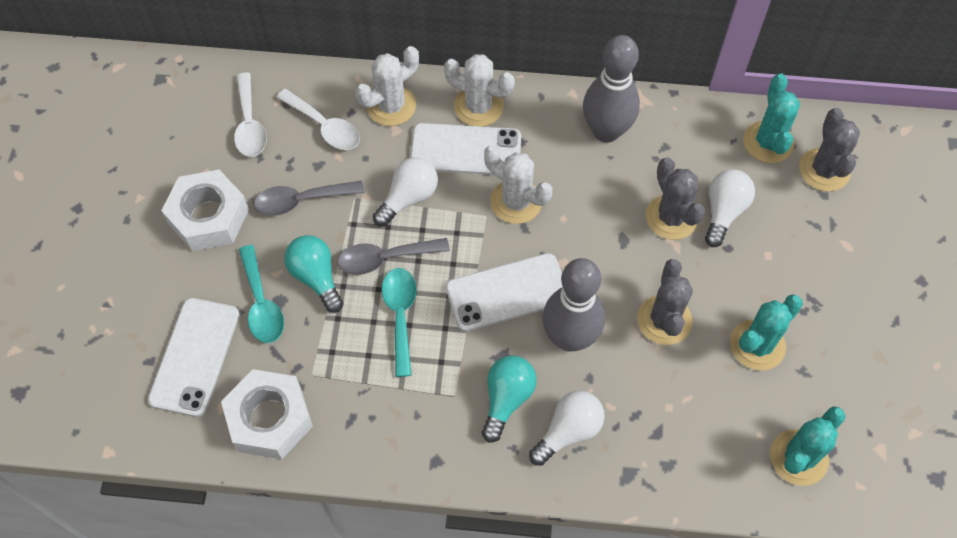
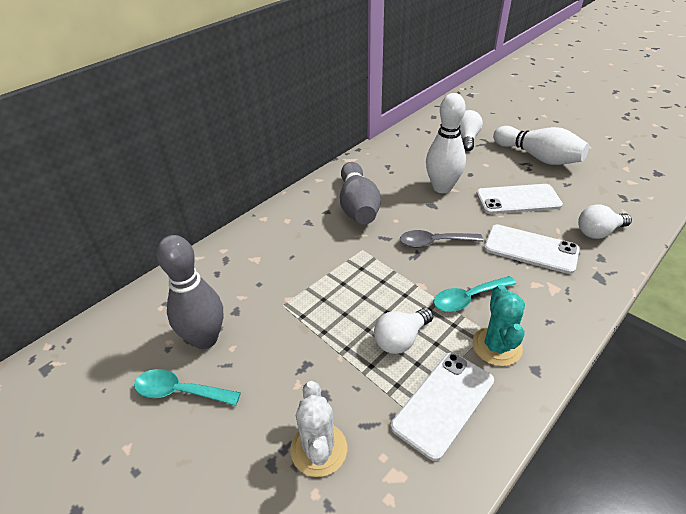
grey cactus: 3 -> 0
grey spoon: 2 -> 1
turquoise cactus: 3 -> 1
turquoise light bulb: 2 -> 0
white bowling pin: 0 -> 2
white cactus: 3 -> 1
white nut: 2 -> 0
white spoon: 2 -> 0

